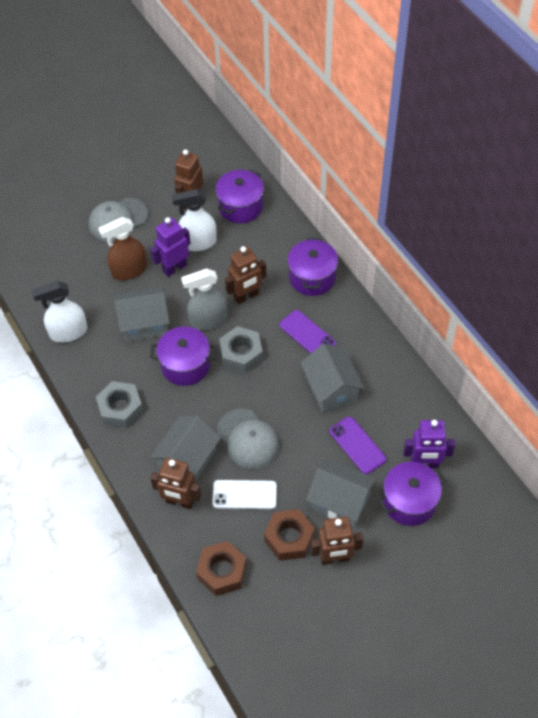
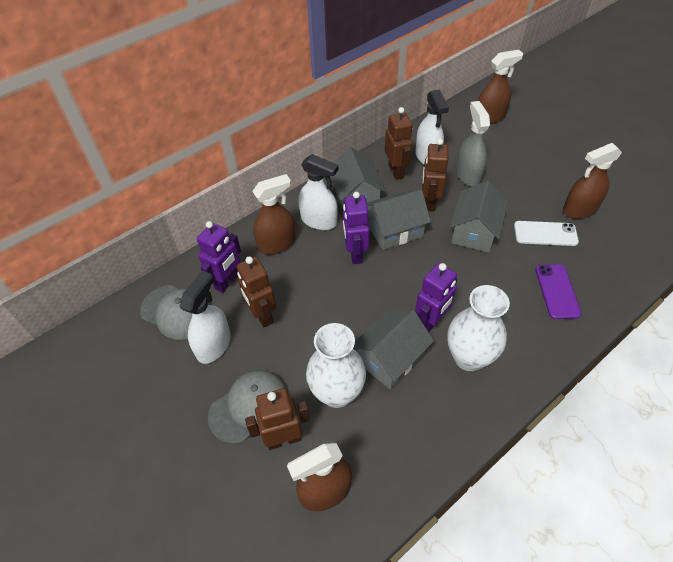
brown nut: 2 -> 0
brown spray bottle: 1 -> 4
grey nut: 2 -> 0
purple phone: 2 -> 1
purple pot: 4 -> 0
purple robot: 2 -> 3
white spray bottle: 2 -> 3
white vase: 0 -> 2

